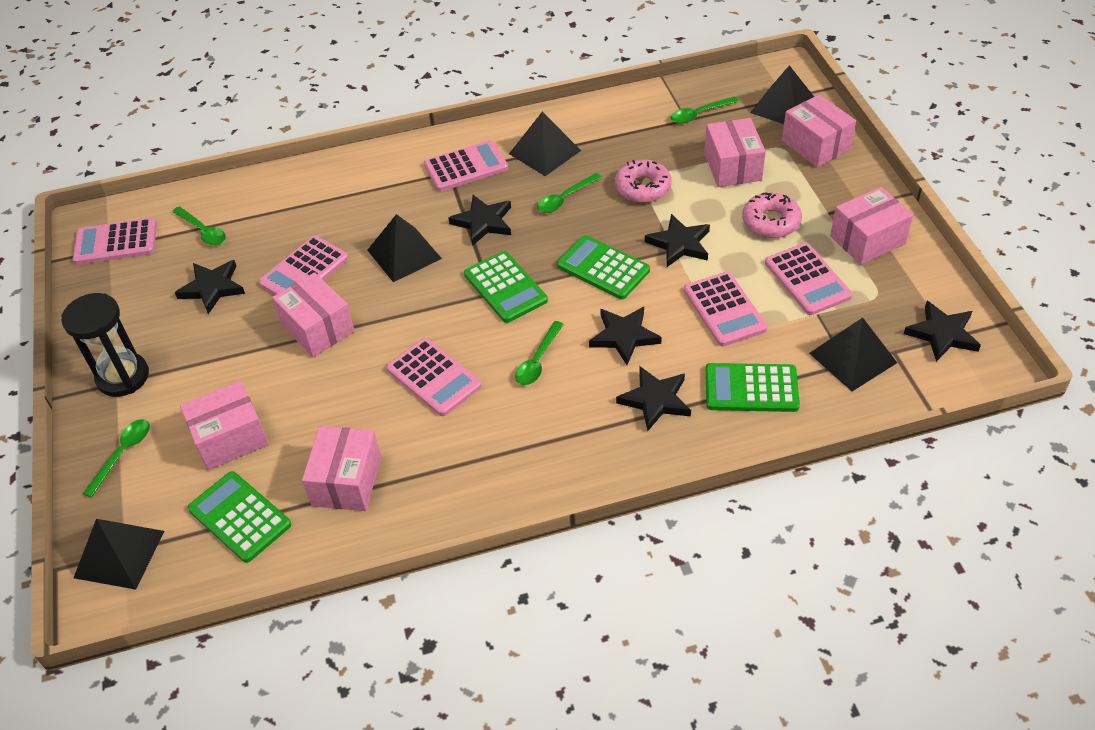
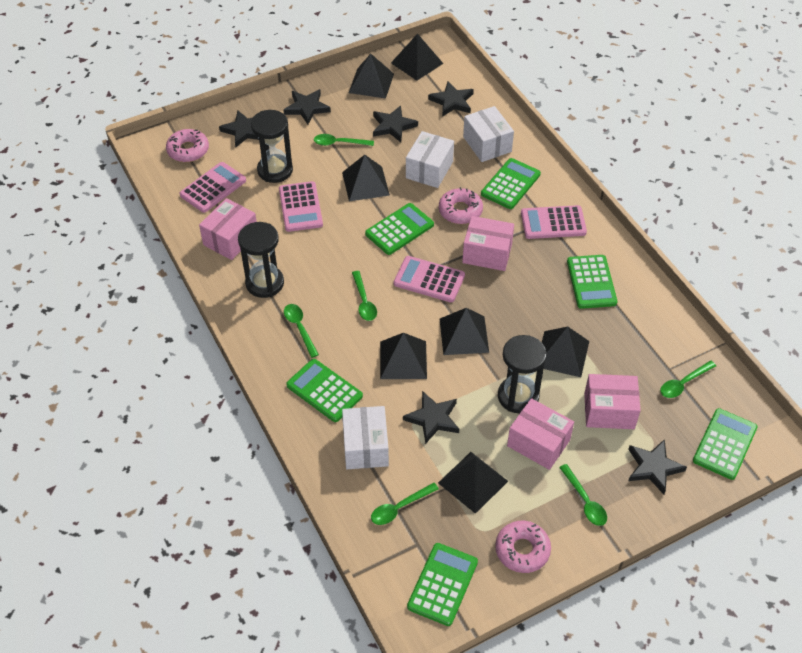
black hourglass: 1 -> 3
black pyramid: 5 -> 7
green calculator: 4 -> 6
green spoon: 5 -> 6
pink box: 6 -> 4
pink calculator: 6 -> 4
pink donut: 2 -> 3
white box: 0 -> 3

